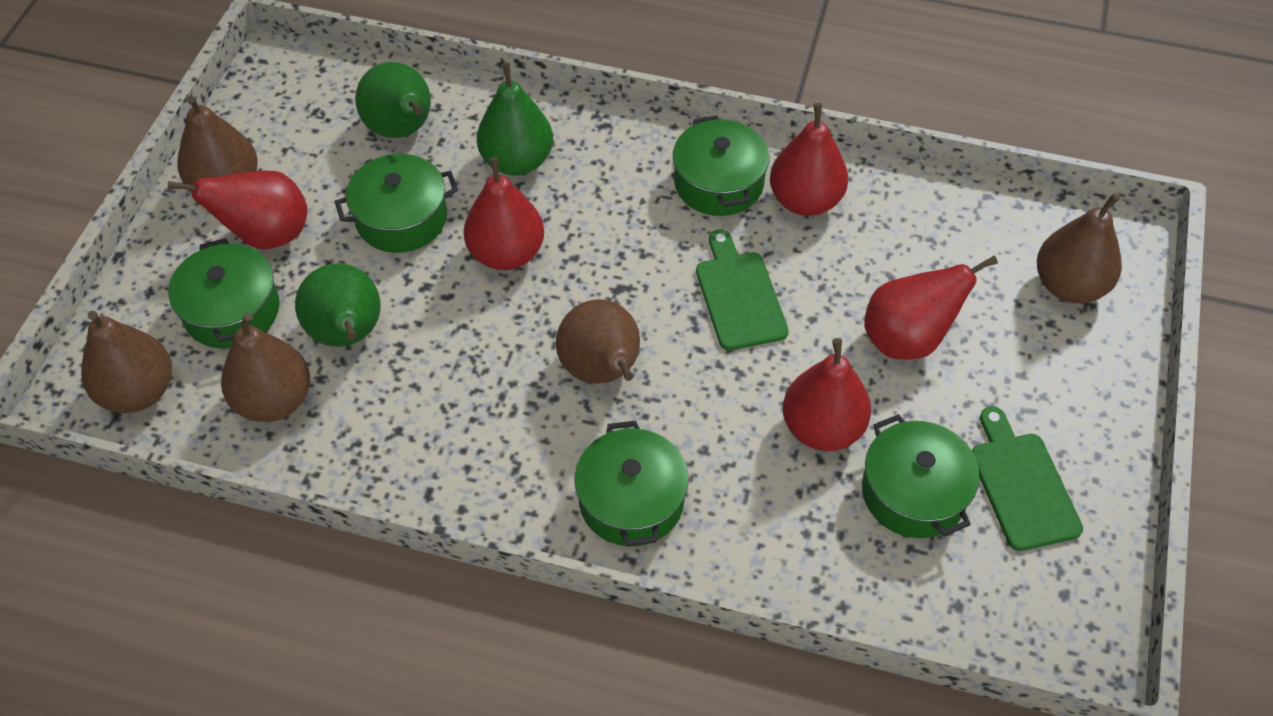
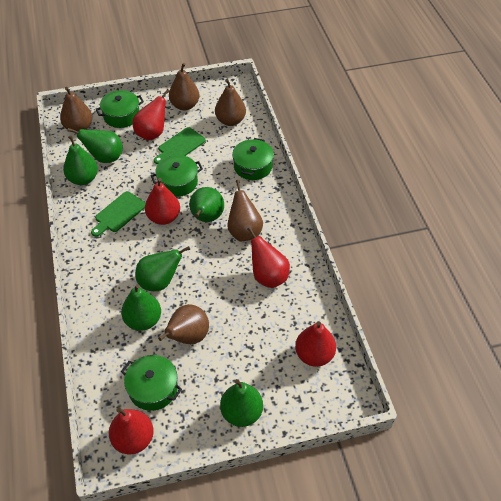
green pear: 3 -> 6
green pot: 5 -> 4

